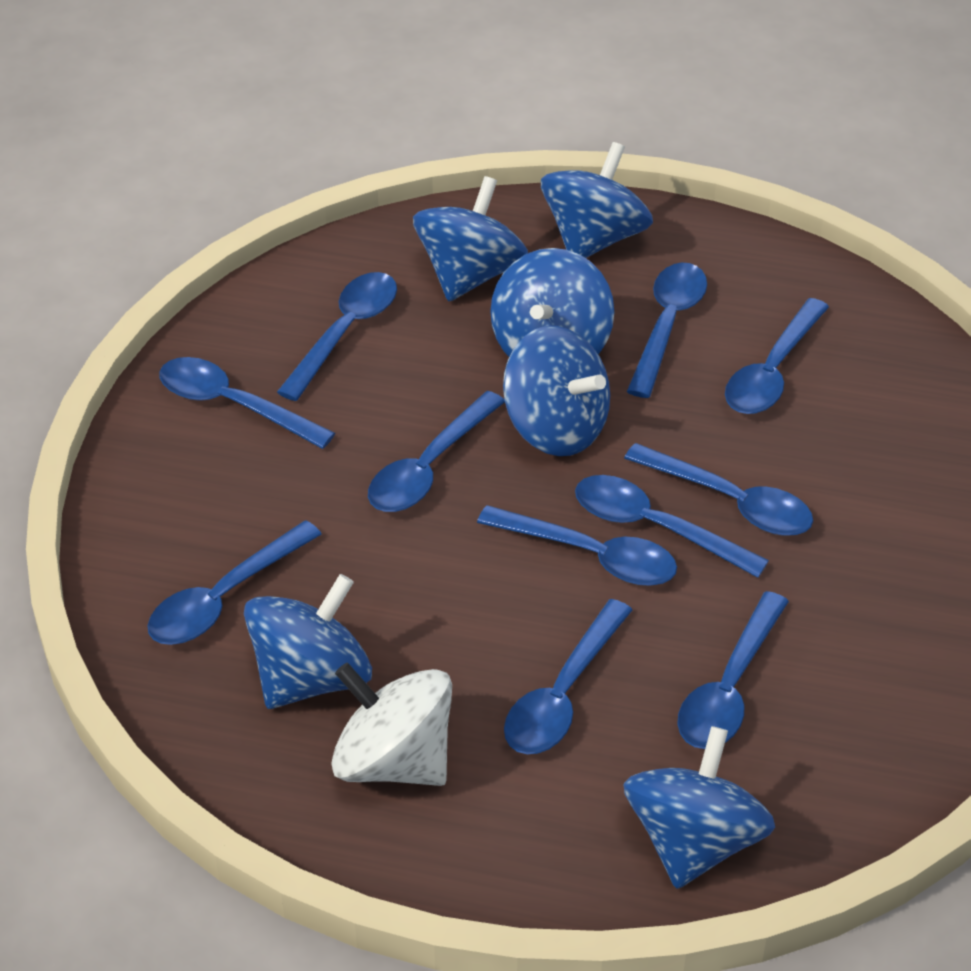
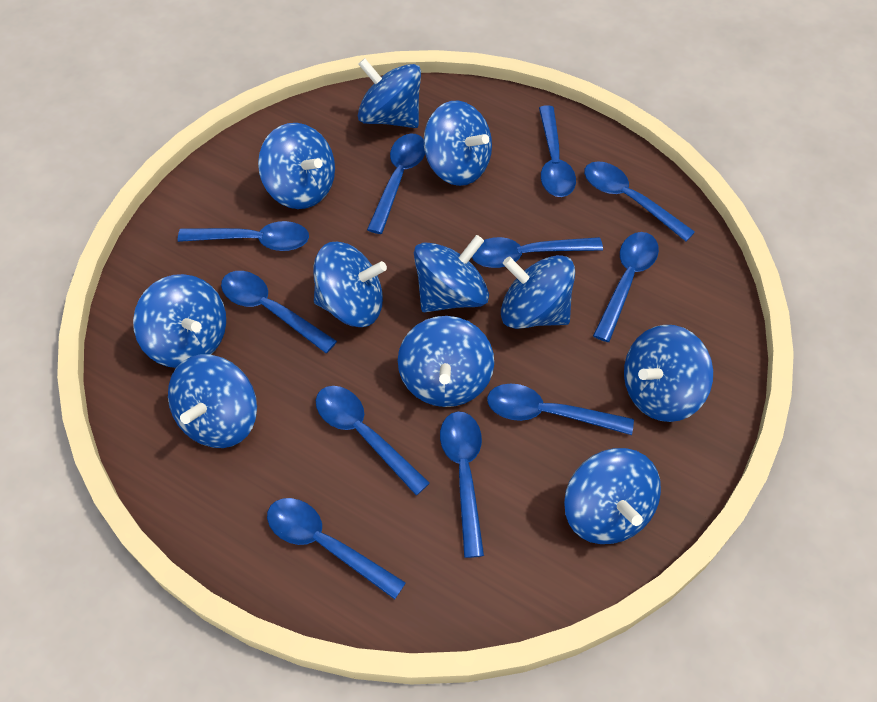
blue spinning top: 6 -> 11
white spinning top: 1 -> 0

